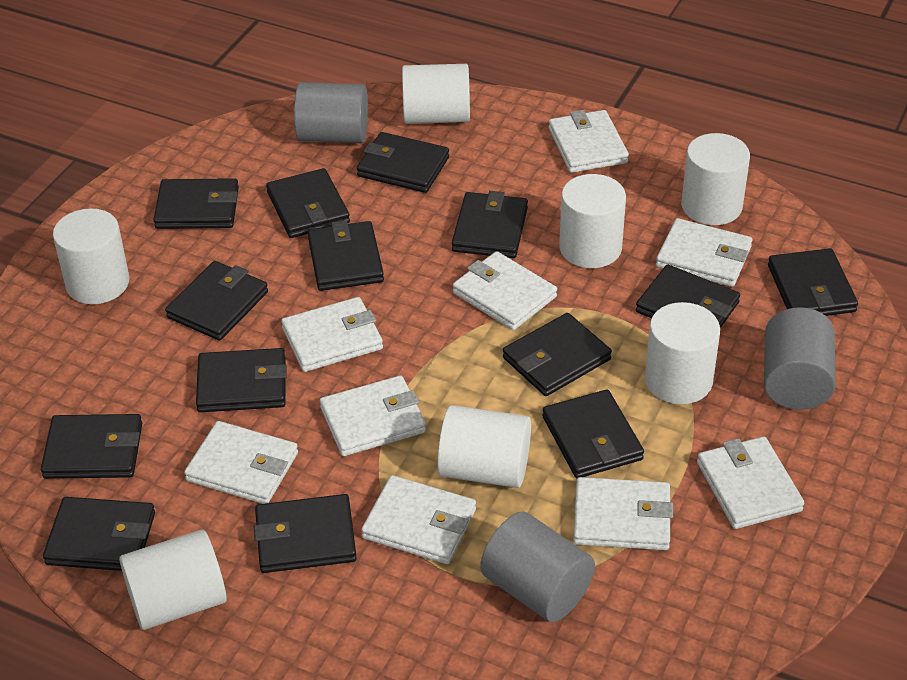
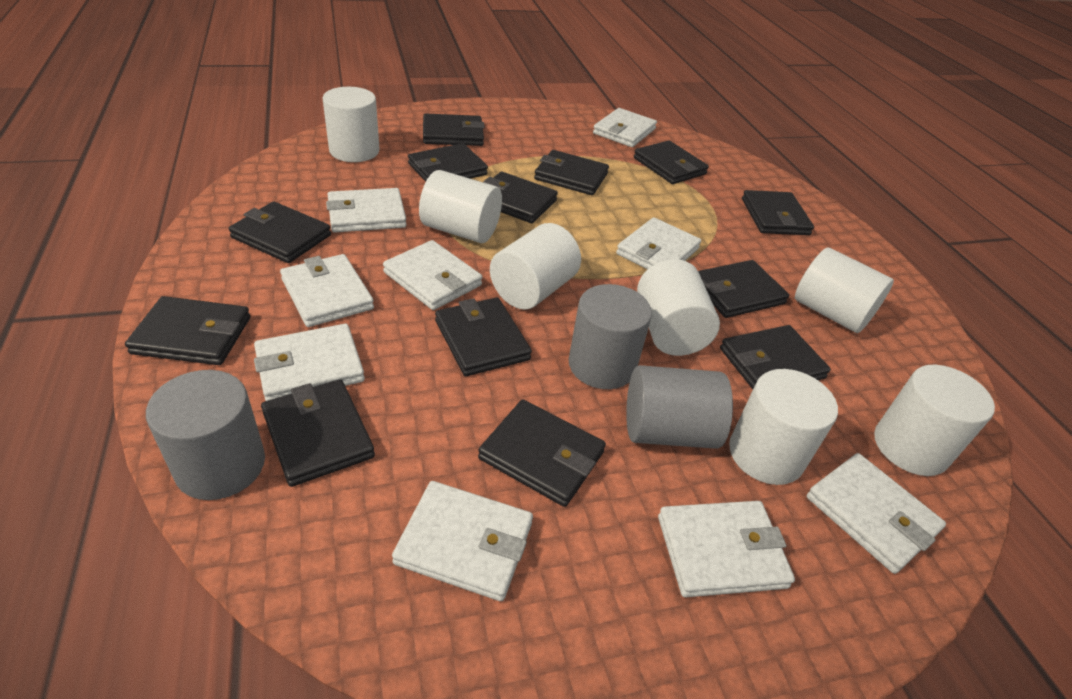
black wallet: 14 -> 13

